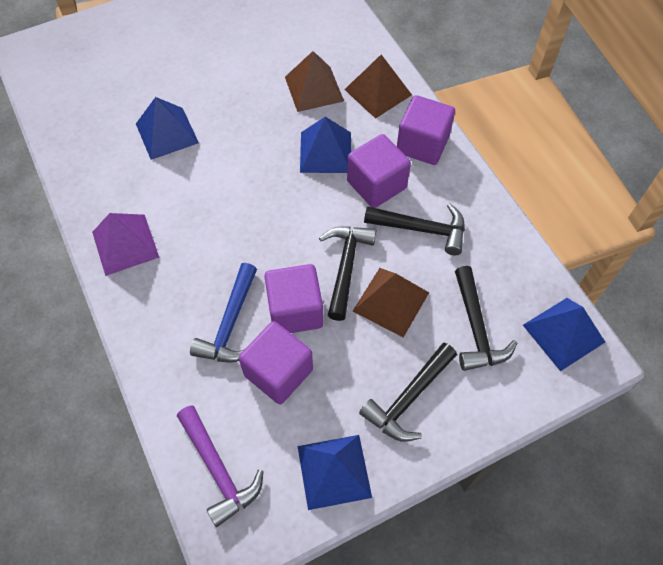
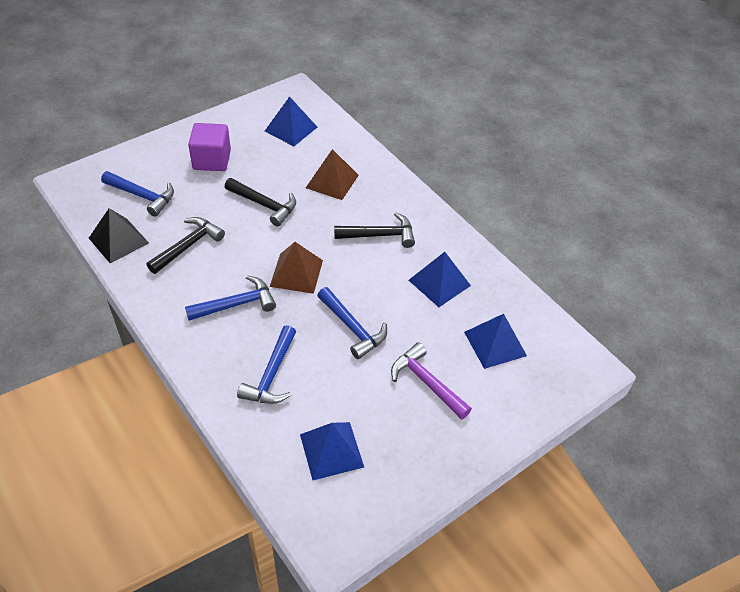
black hammer: 4 -> 3
black pyramid: 0 -> 1
blue hammer: 1 -> 4
brown pyramid: 3 -> 2
purple cube: 4 -> 1
purple pyramid: 1 -> 0

